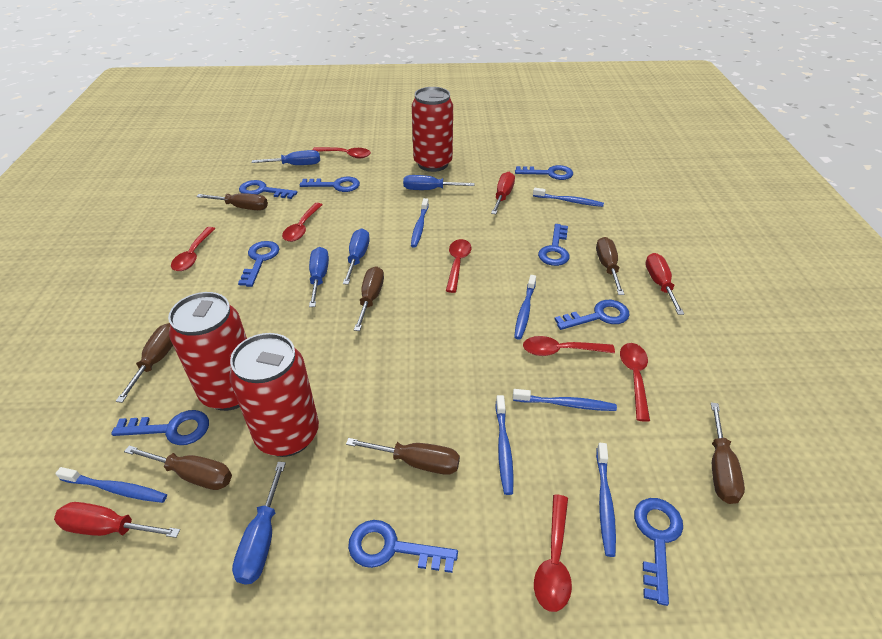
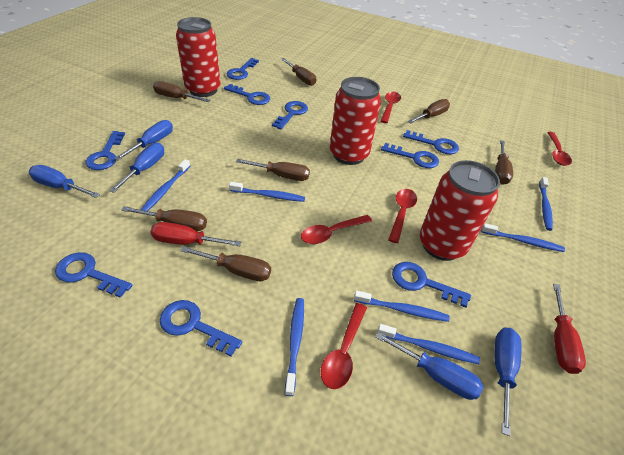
red screwdriver: 3 -> 2
red spoon: 7 -> 5

